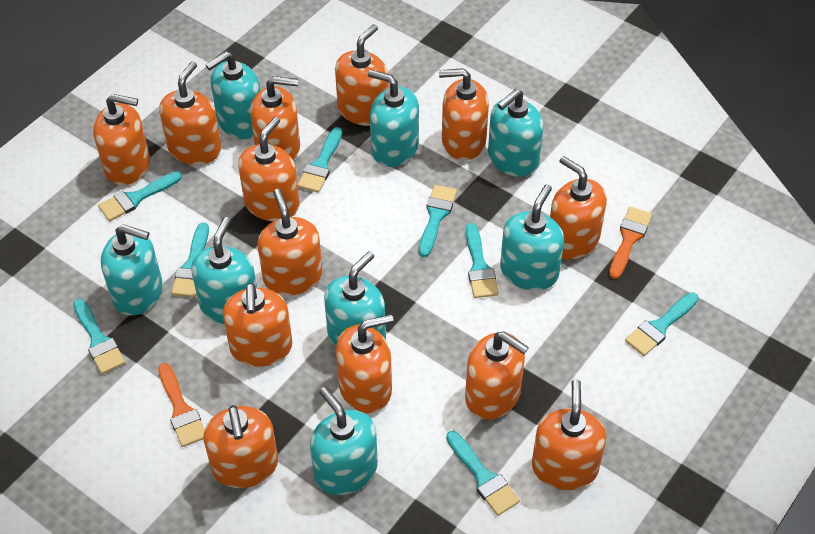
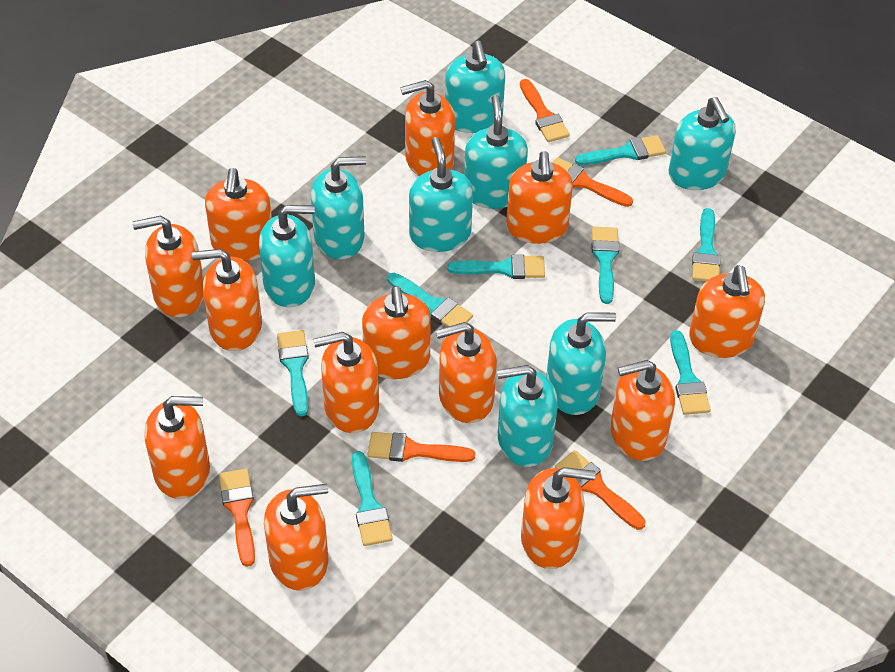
orange brush: 2 -> 5

